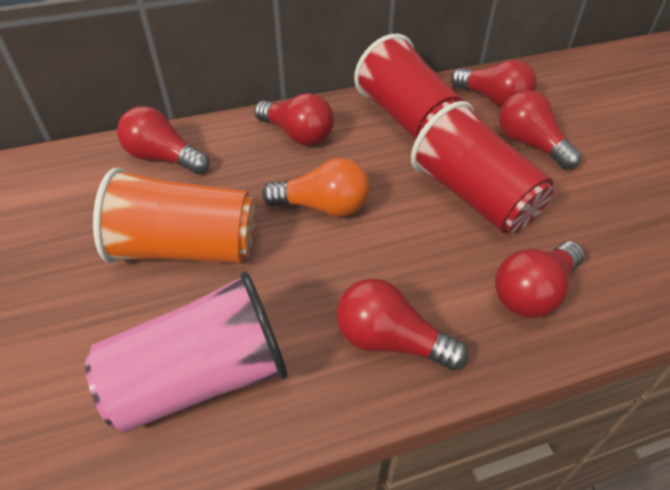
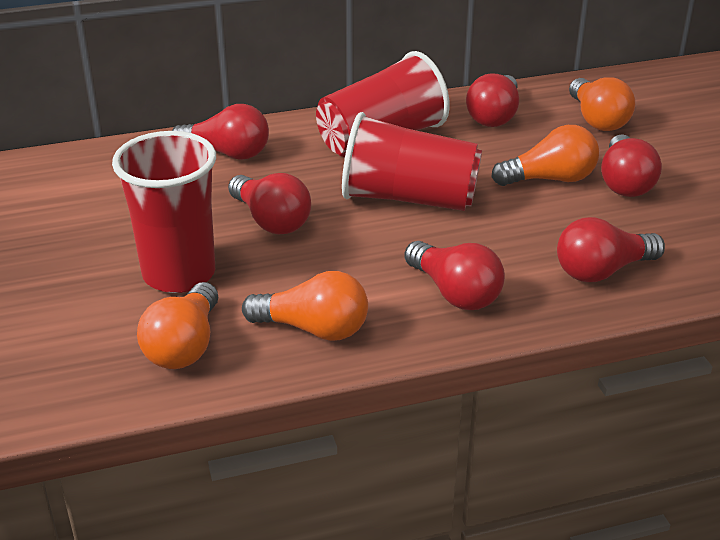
orange cup: 1 -> 0
orange light bulb: 1 -> 4
pink cup: 1 -> 0
red cup: 2 -> 3

